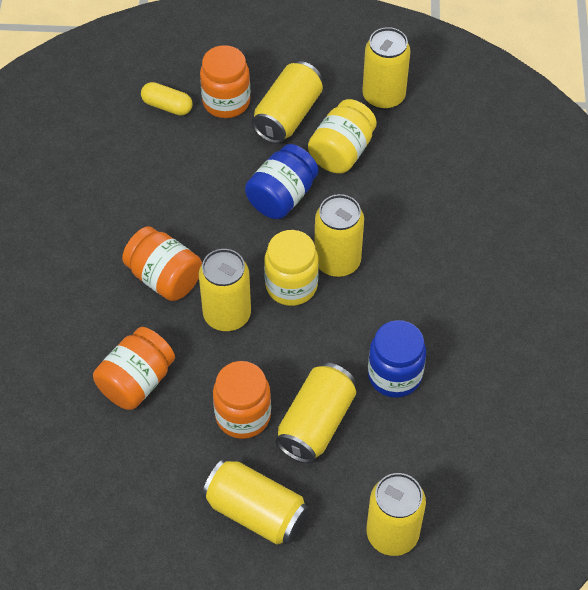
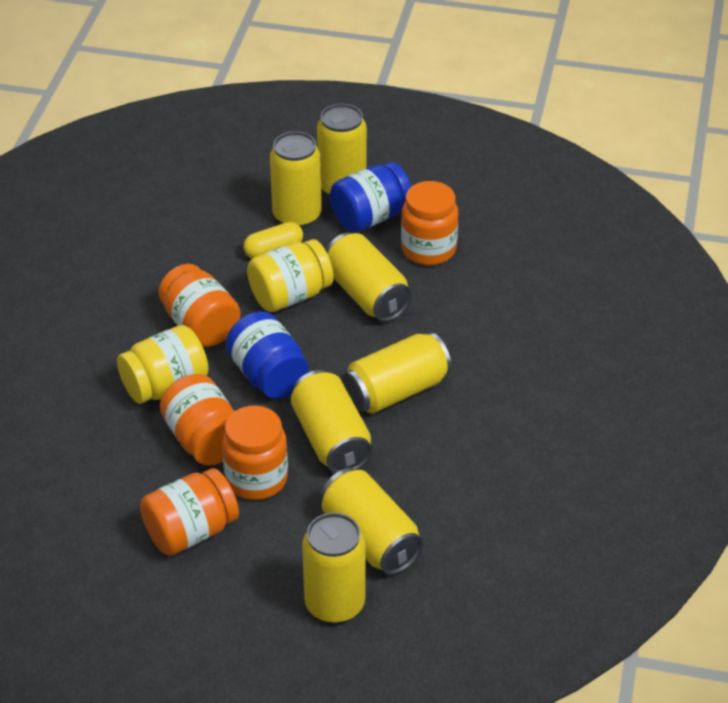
orange jar: 4 -> 5

